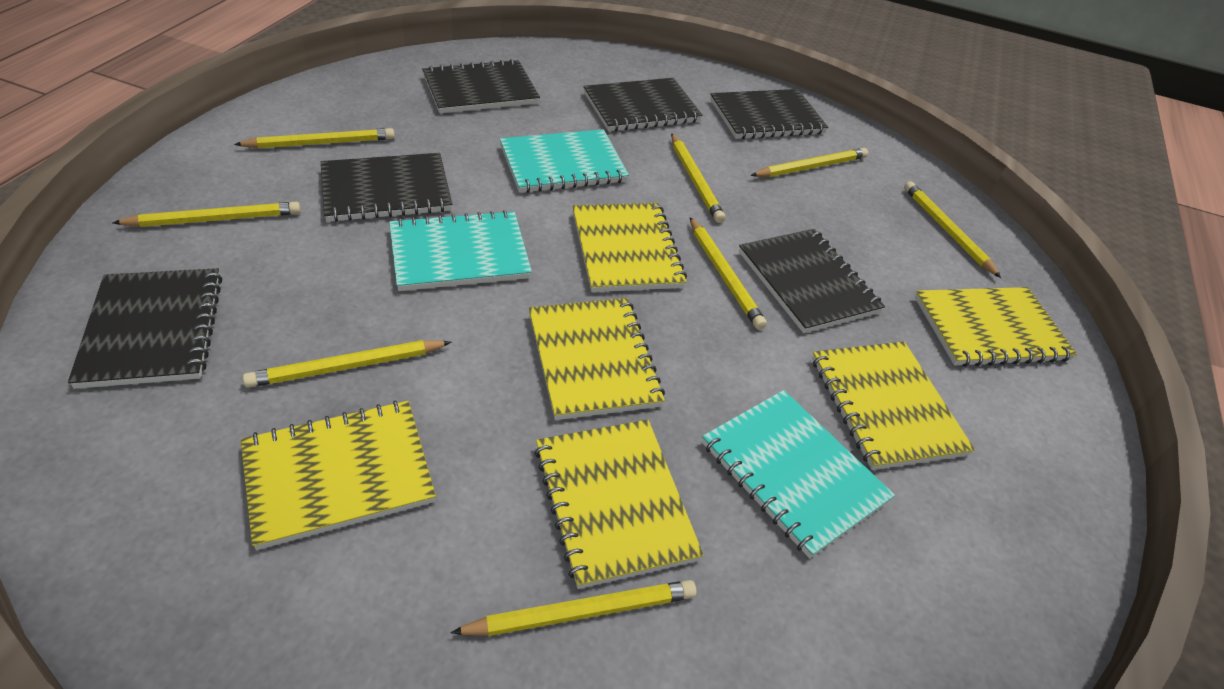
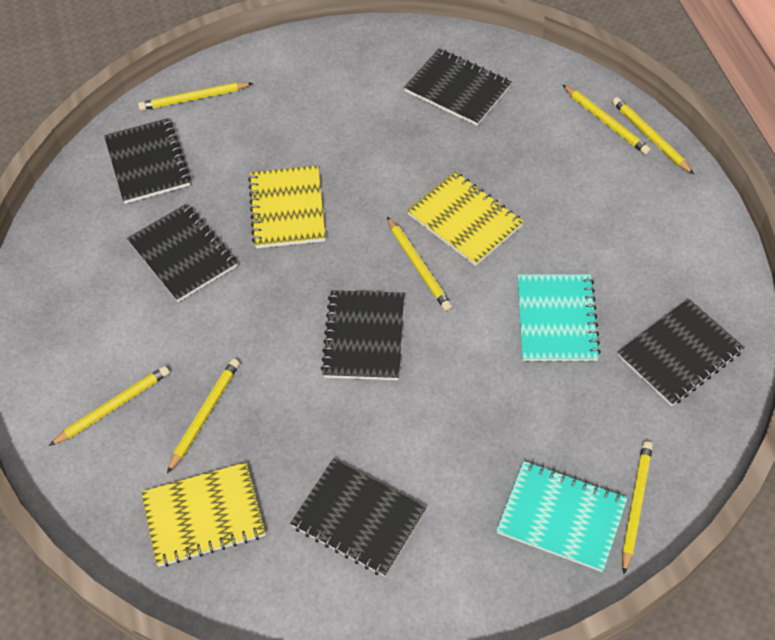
turquoise notebook: 3 -> 2
yellow notebook: 6 -> 3
yellow pencil: 8 -> 7

